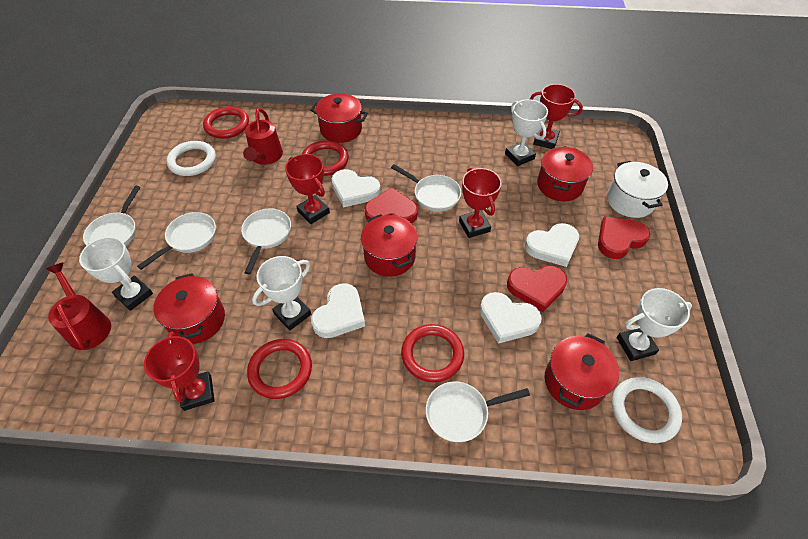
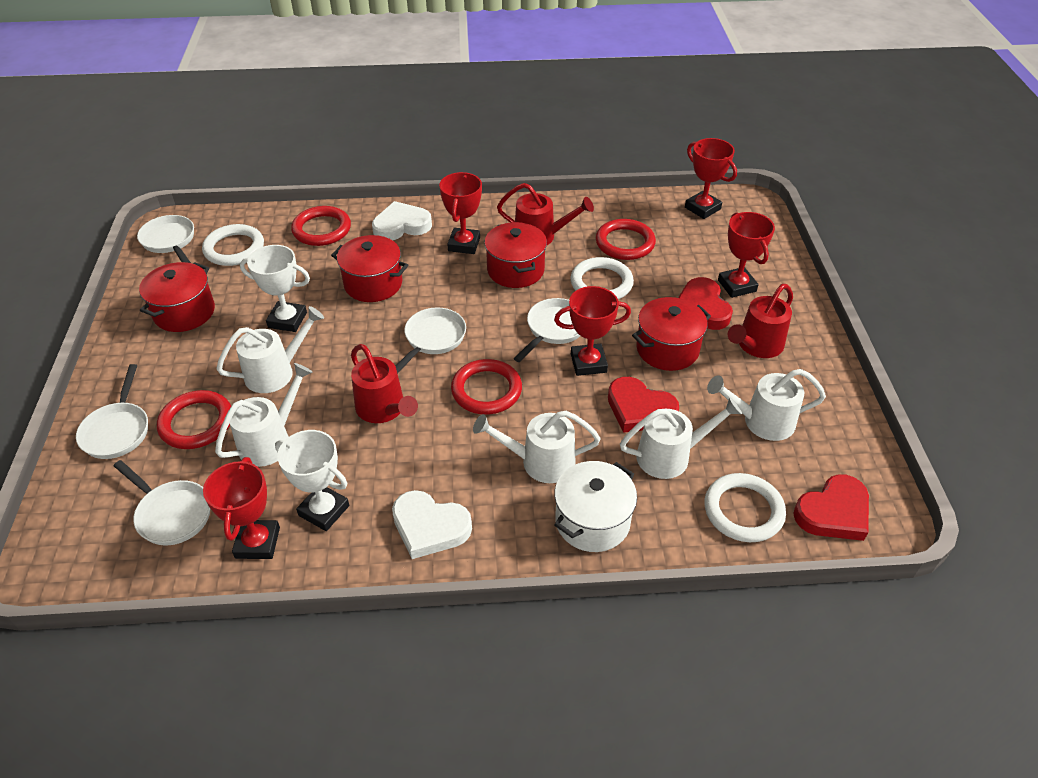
red pot: 5 -> 4
red trophy: 4 -> 5
red watering can: 2 -> 3
white heart: 4 -> 2
white ring: 2 -> 3
white trophy: 4 -> 2
white watering can: 0 -> 5

